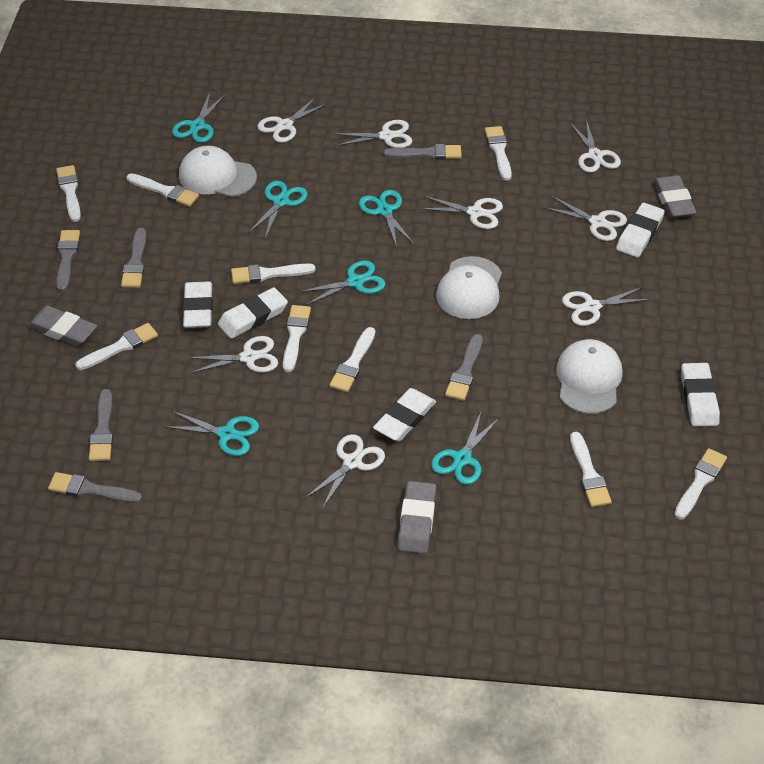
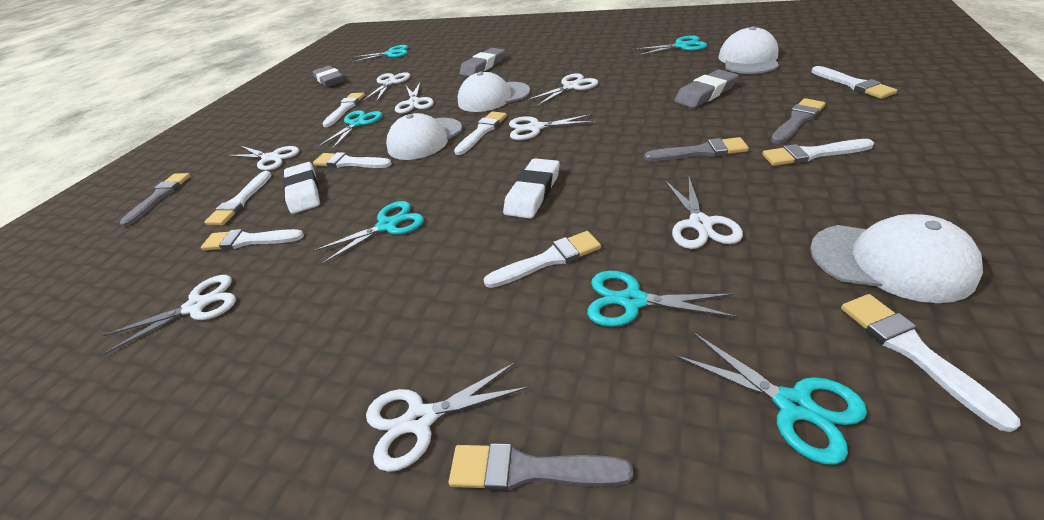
grey brush: 6 -> 4
white cap: 3 -> 4
white eraser: 5 -> 2

